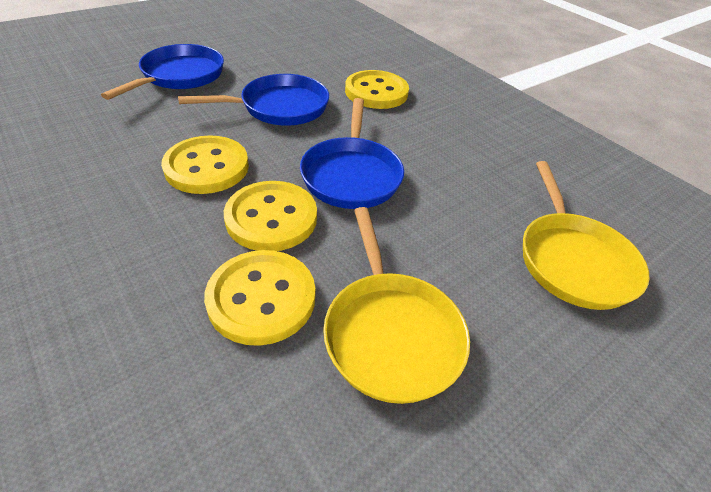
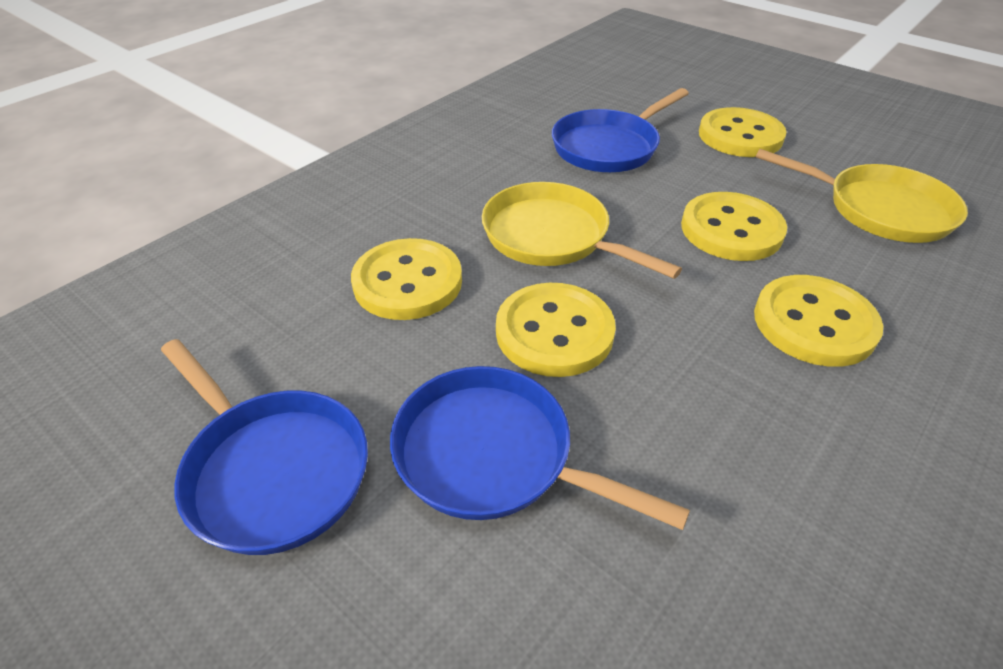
yellow button: 4 -> 5

